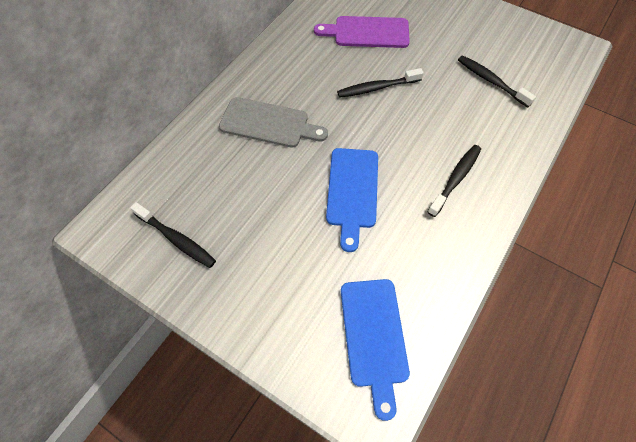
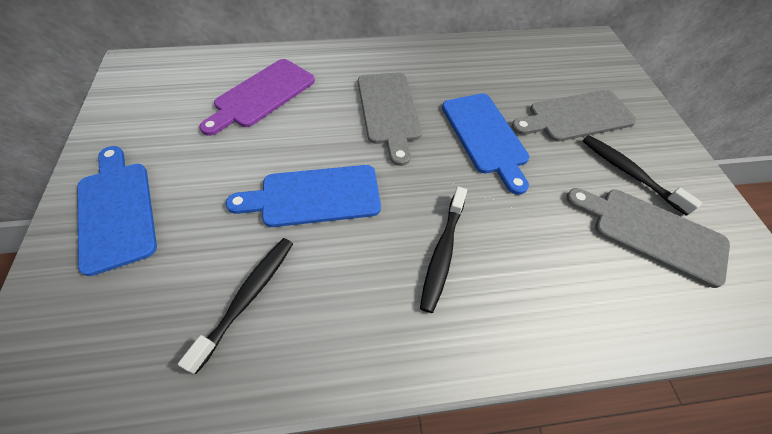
black toothbrush: 4 -> 3
blue cutting board: 2 -> 3
grey cutting board: 1 -> 3

